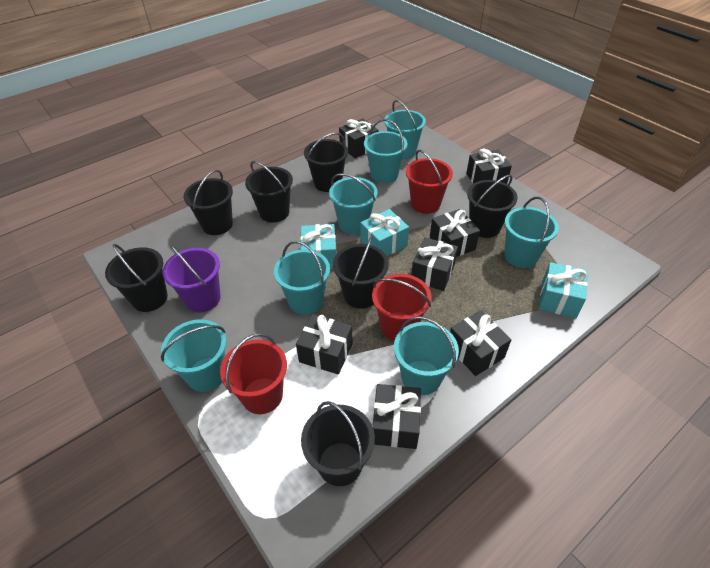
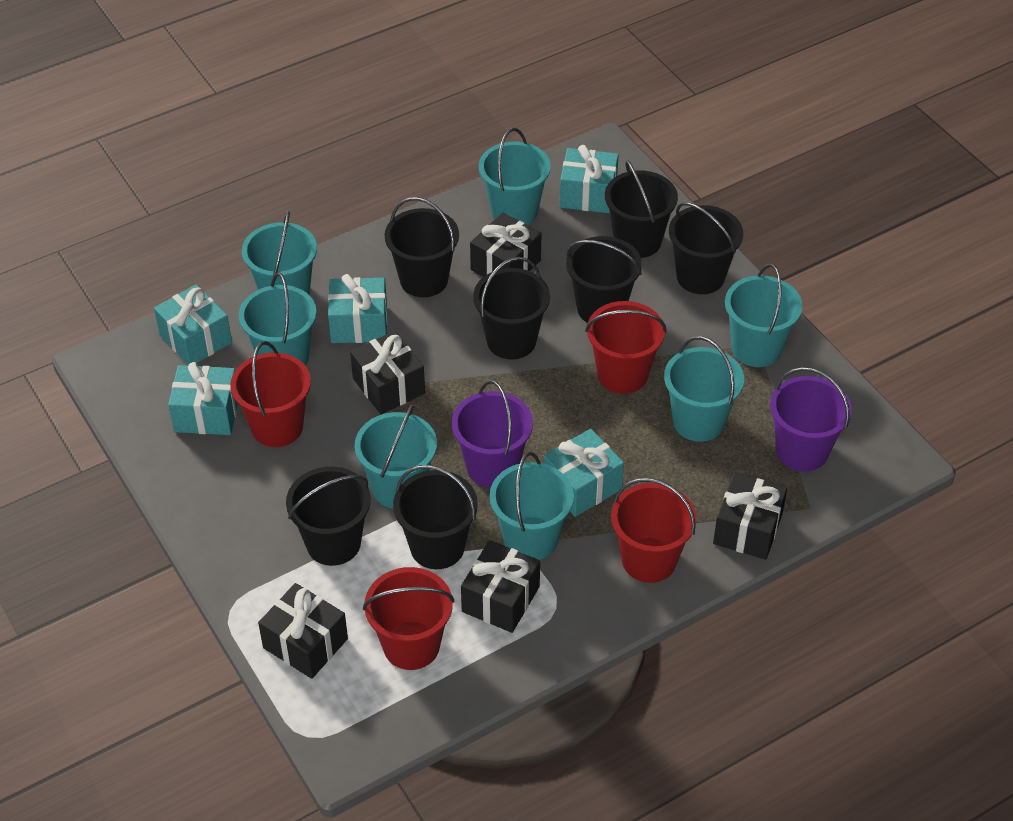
black gift: 7 -> 5
purple bucket: 1 -> 2
red bucket: 3 -> 4
turquoise gift: 3 -> 5

